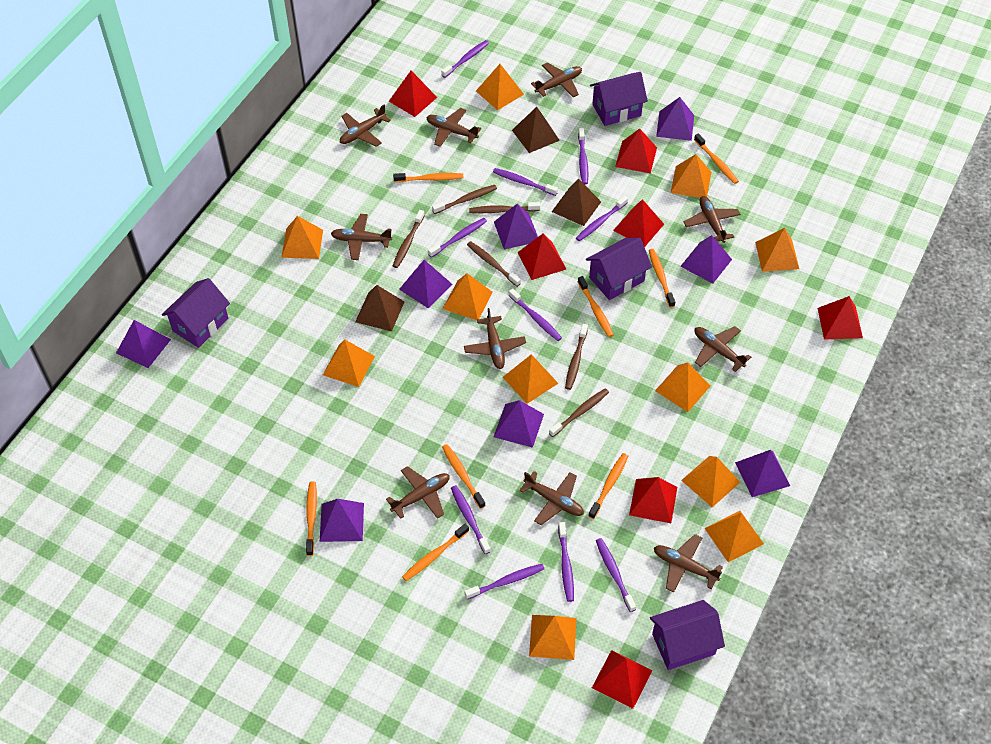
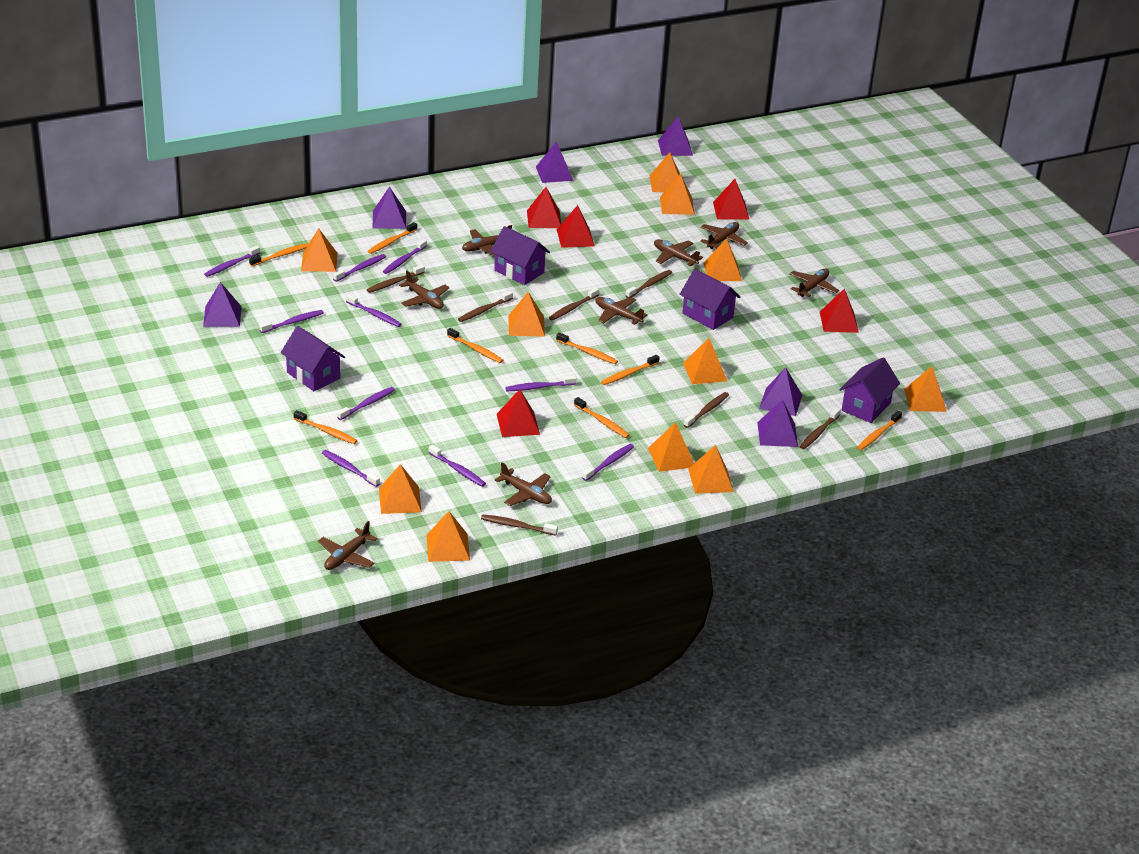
brown plane: 10 -> 8
brown pyramid: 3 -> 0
brown toothbrush: 6 -> 7
purple pyramid: 8 -> 6
red pyramid: 7 -> 5

